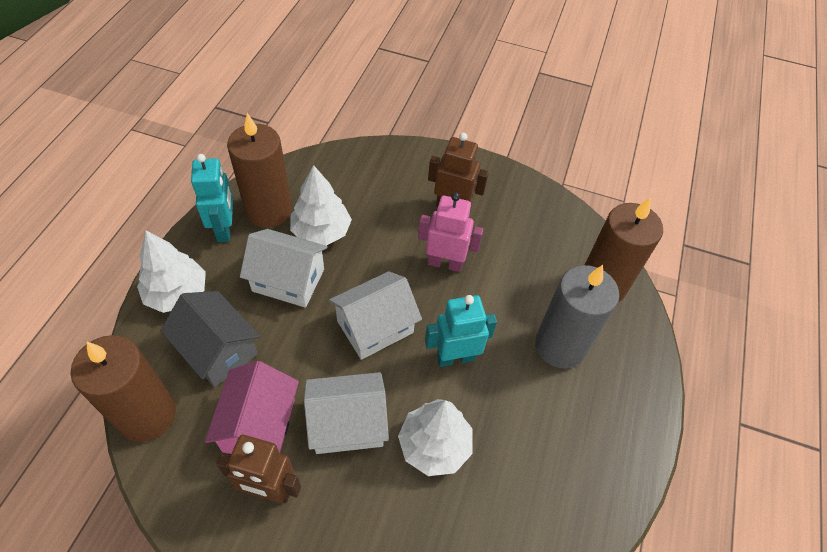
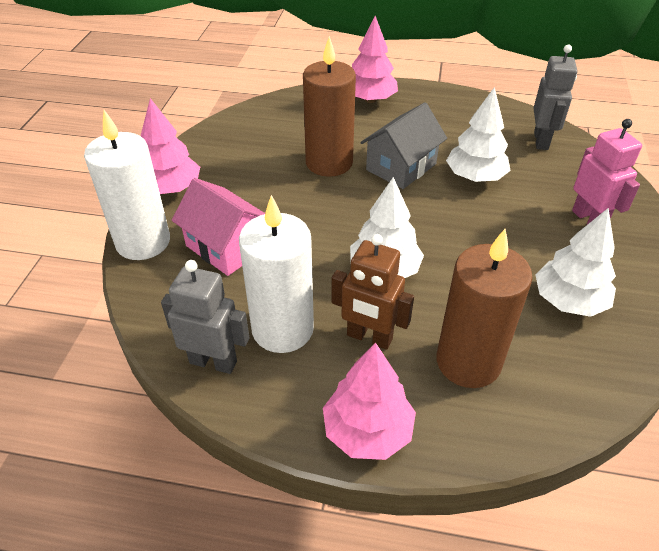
brown candle: 3 -> 2
brown robot: 2 -> 1
grey candle: 1 -> 0
grey robot: 0 -> 2
pink tree: 0 -> 3
turquoise robot: 2 -> 0
white candle: 0 -> 2
white house: 3 -> 0

